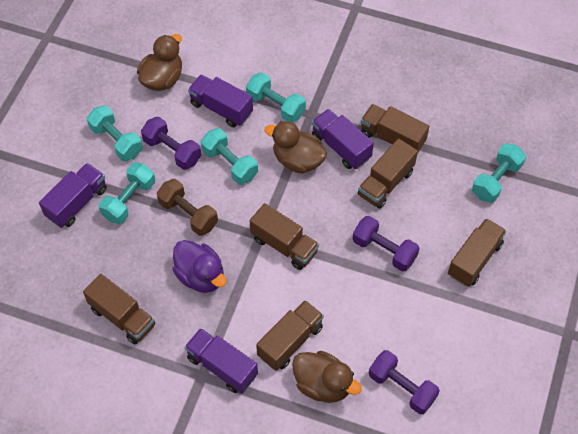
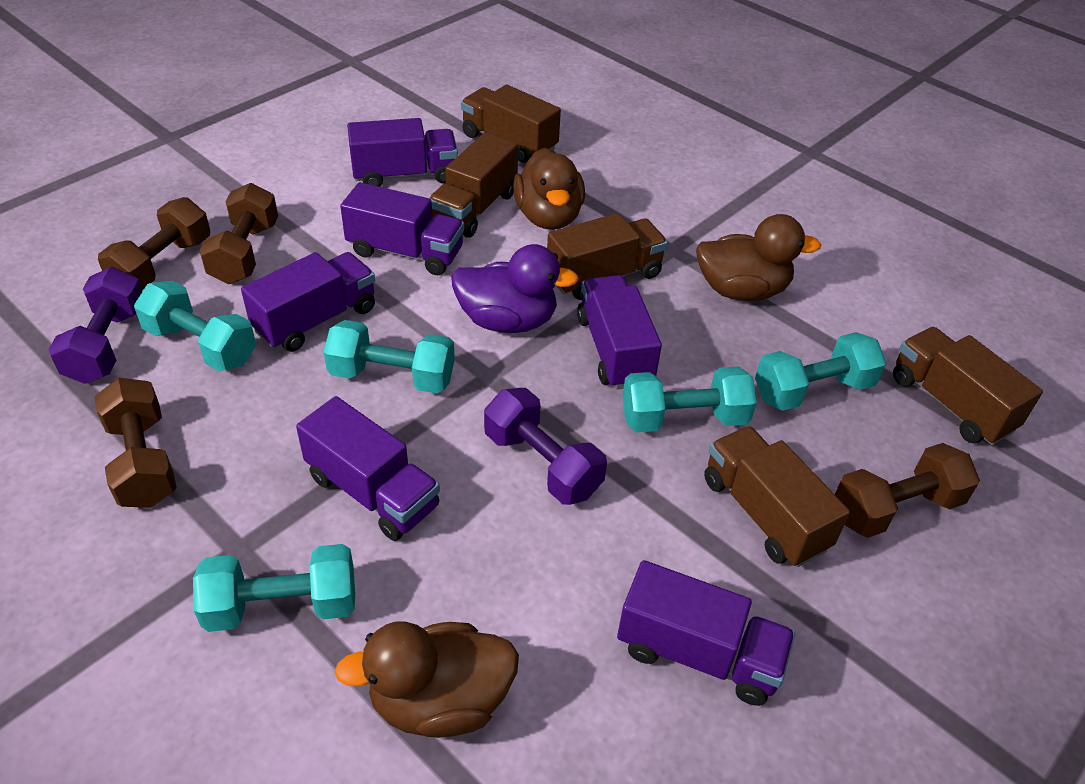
brown dumbbell: 1 -> 4
brown truck: 6 -> 5
purple dumbbell: 3 -> 2
purple truck: 4 -> 6

